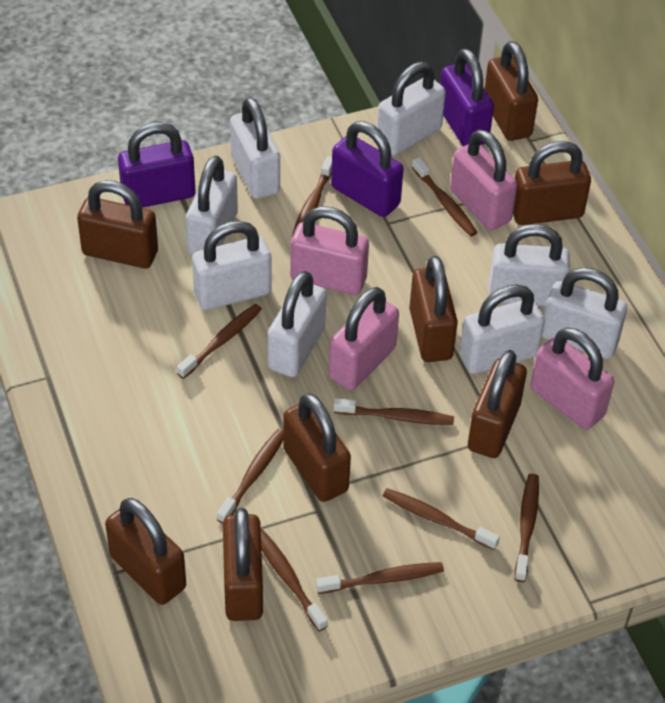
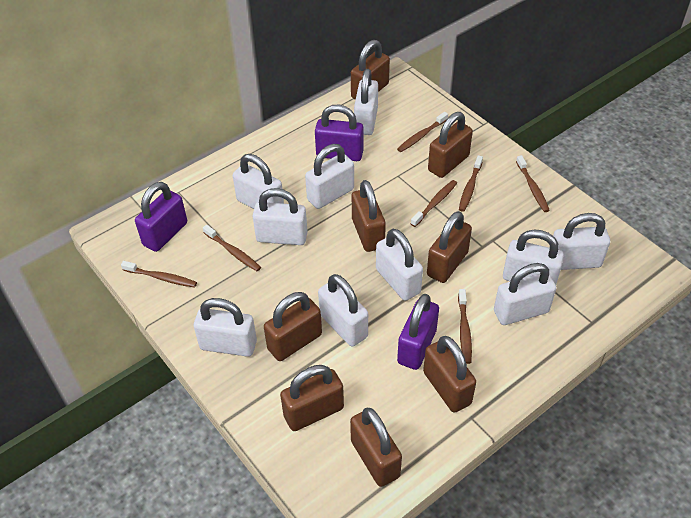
brown toothbrush: 9 -> 7
pink padlock: 4 -> 0
white padlock: 8 -> 10

